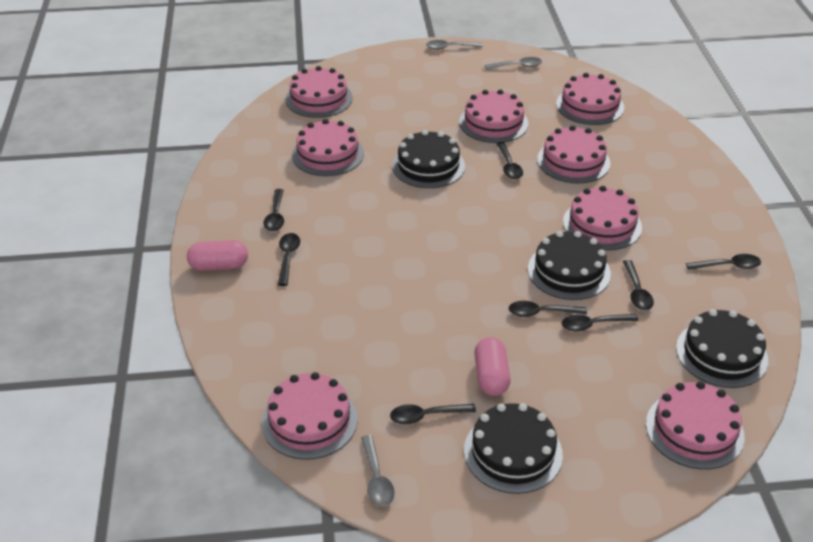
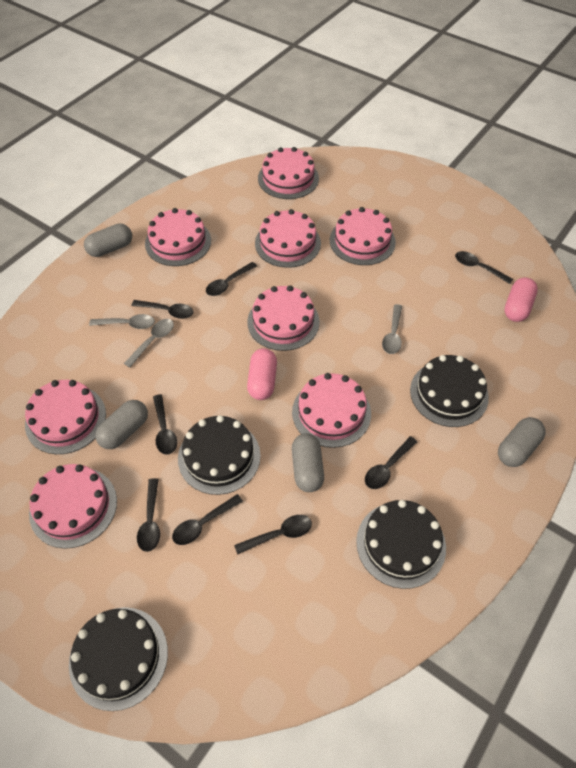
grey capsule: 0 -> 4

